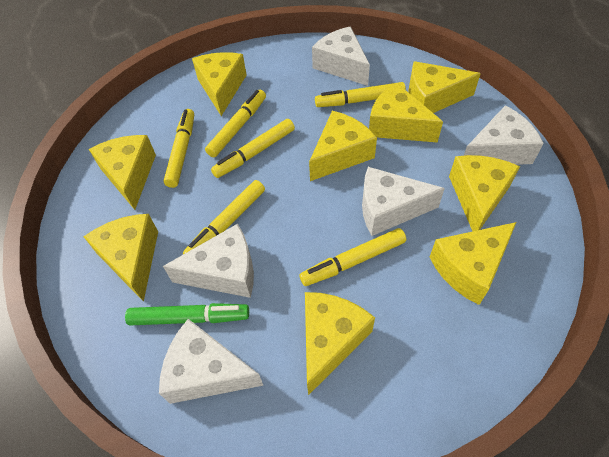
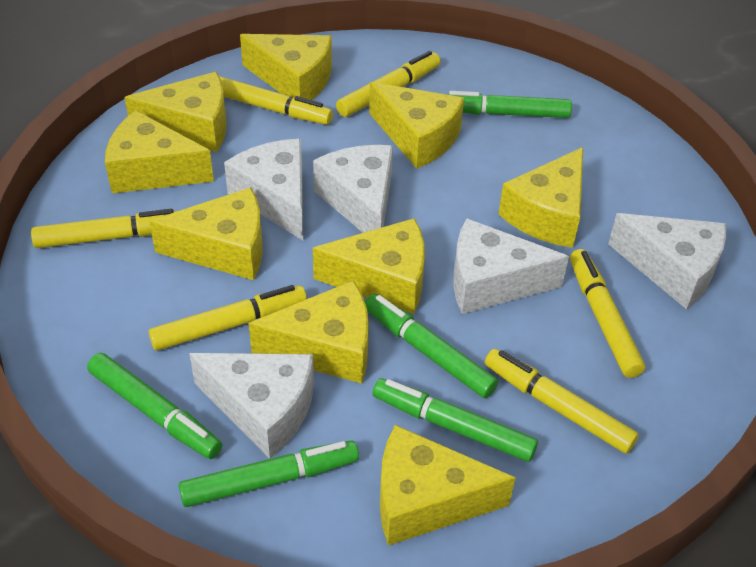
green marker: 1 -> 5

